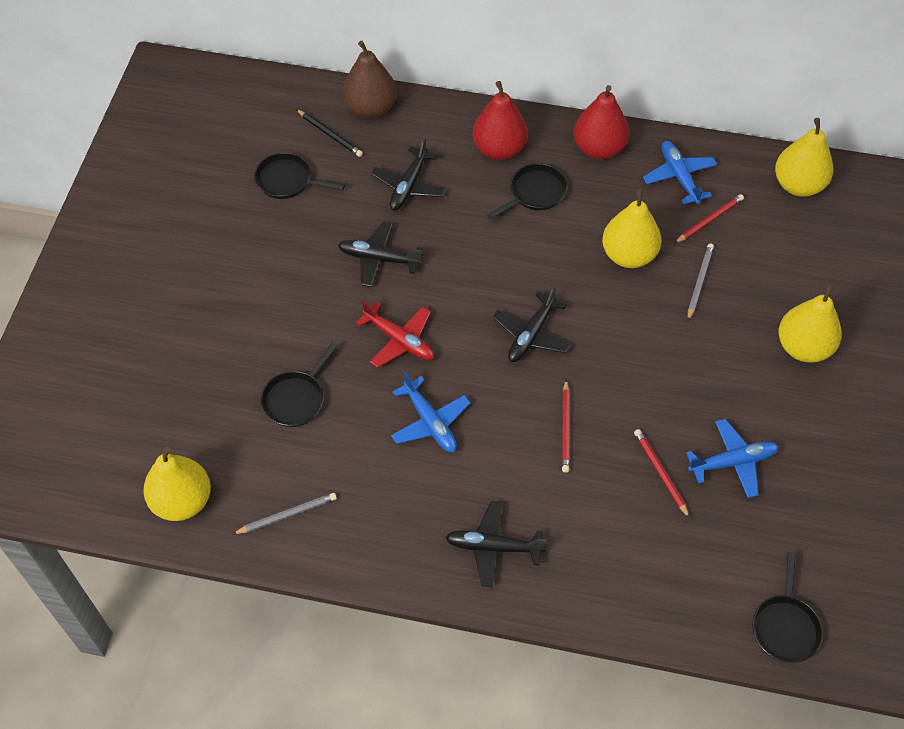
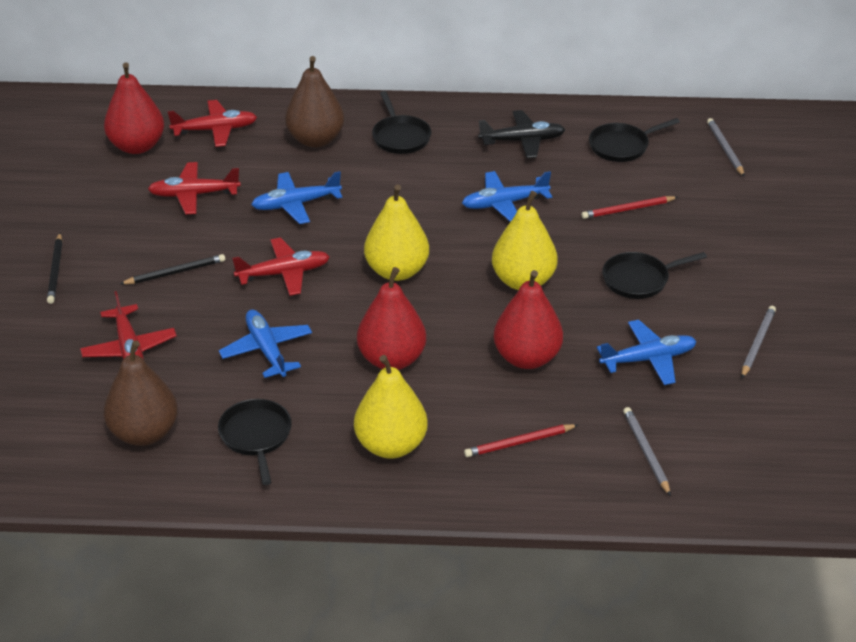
black pencil: 1 -> 2
black plane: 4 -> 1
blue plane: 3 -> 4
brown pear: 1 -> 2
grey pencil: 2 -> 3
red pear: 2 -> 3
red pencil: 3 -> 2
red plane: 1 -> 4
yellow pear: 4 -> 3

